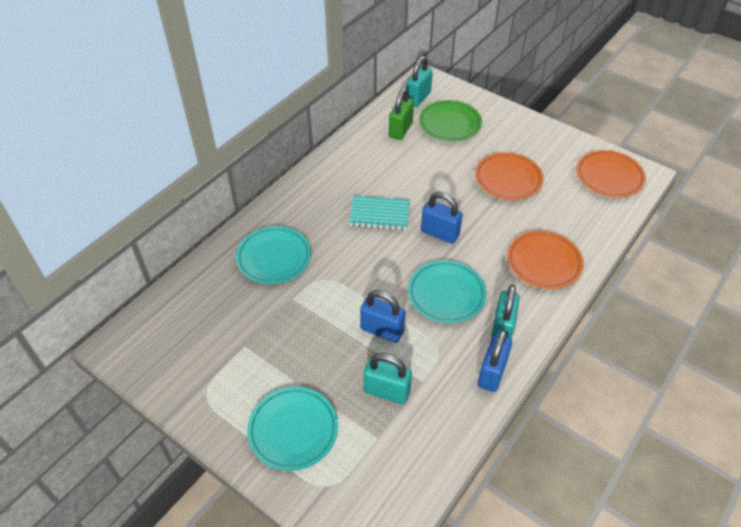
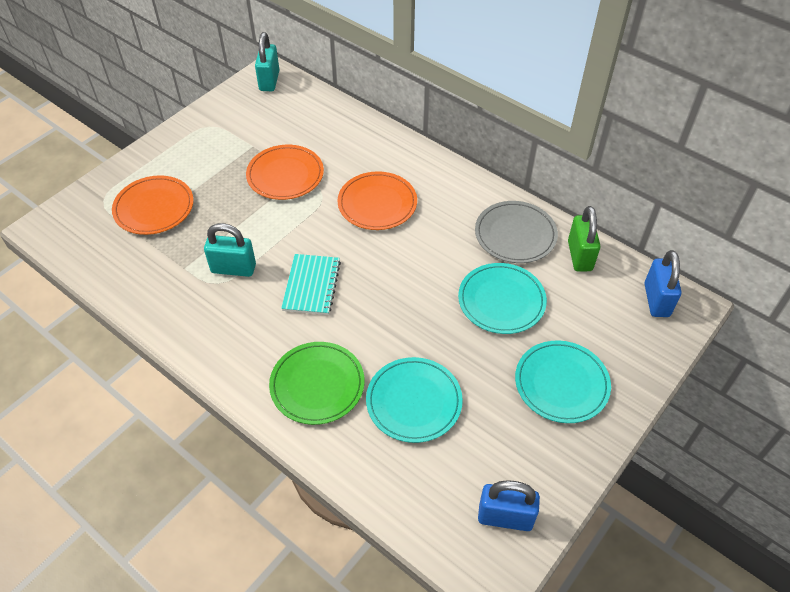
blue padlock: 3 -> 2
grey plate: 0 -> 1
turquoise padlock: 3 -> 2

